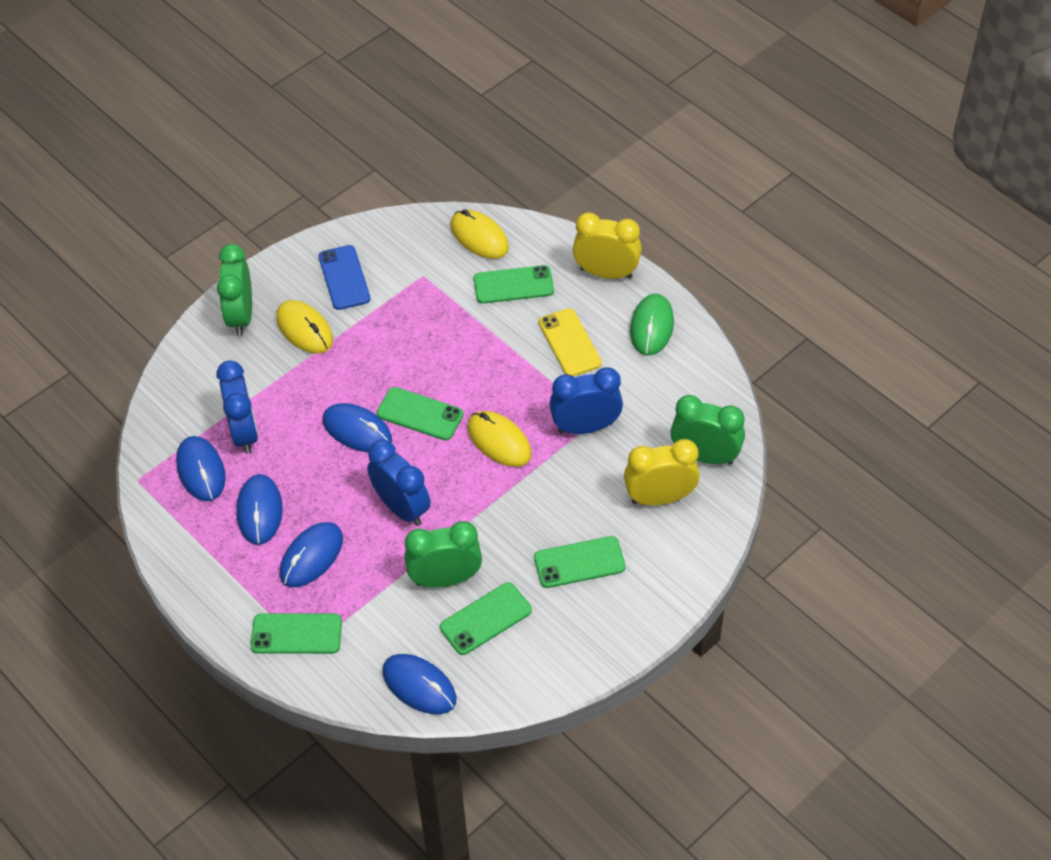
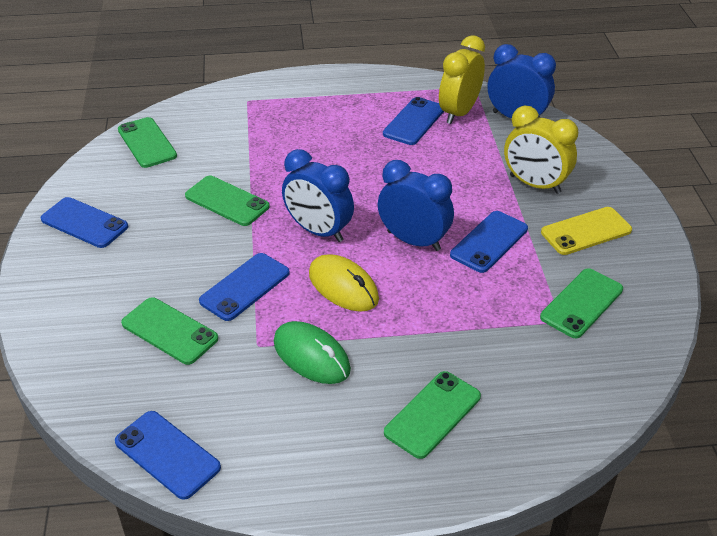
blue mouse: 5 -> 0
blue phone: 1 -> 5
green clock: 3 -> 0
yellow mouse: 3 -> 1

